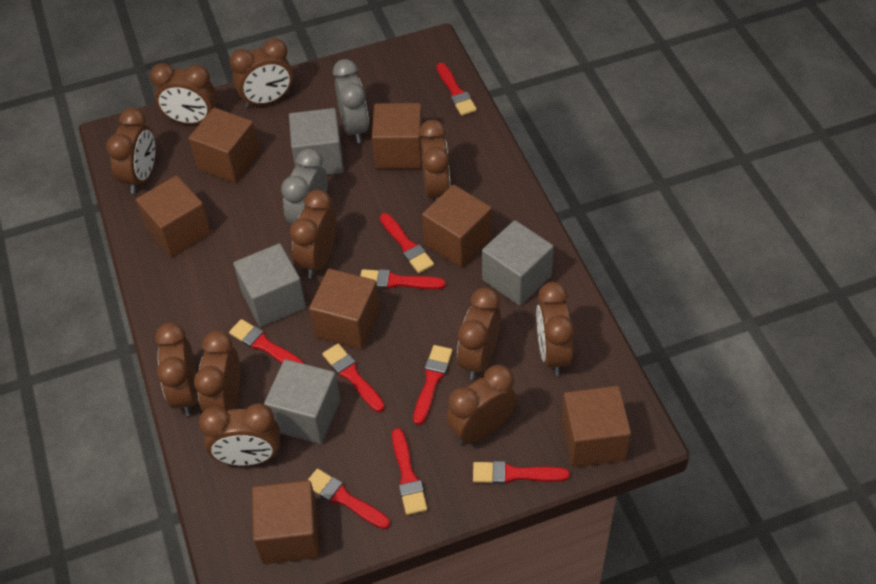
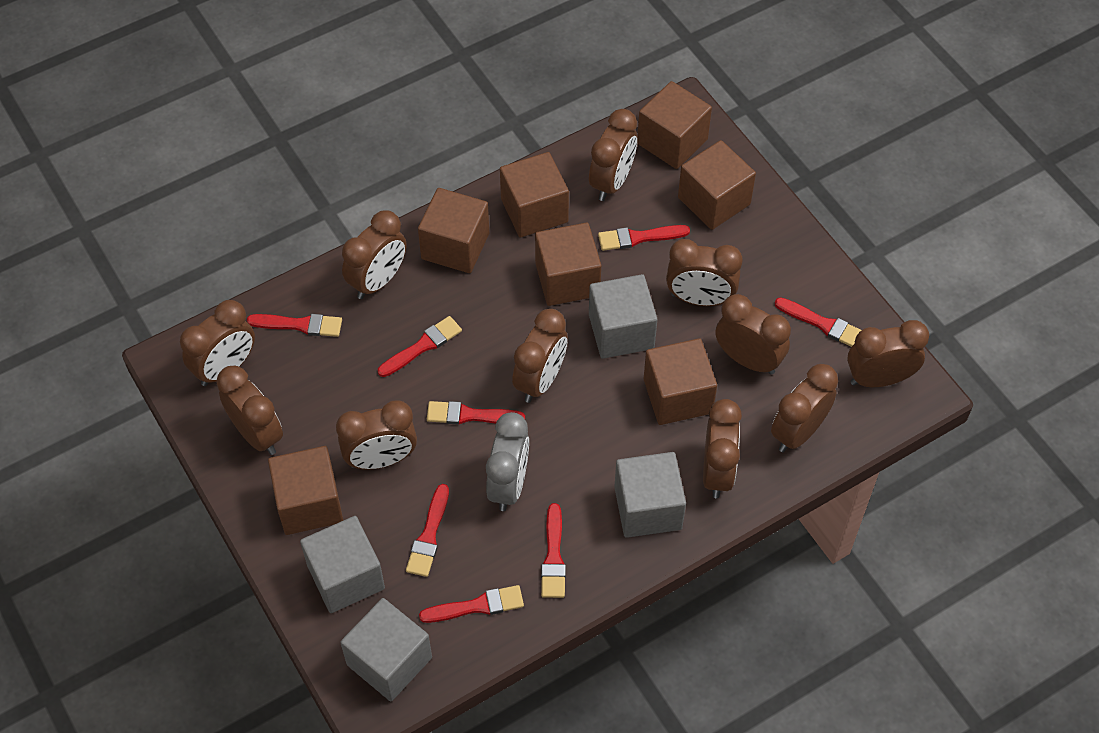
grey clock: 2 -> 1
red brush: 9 -> 8

